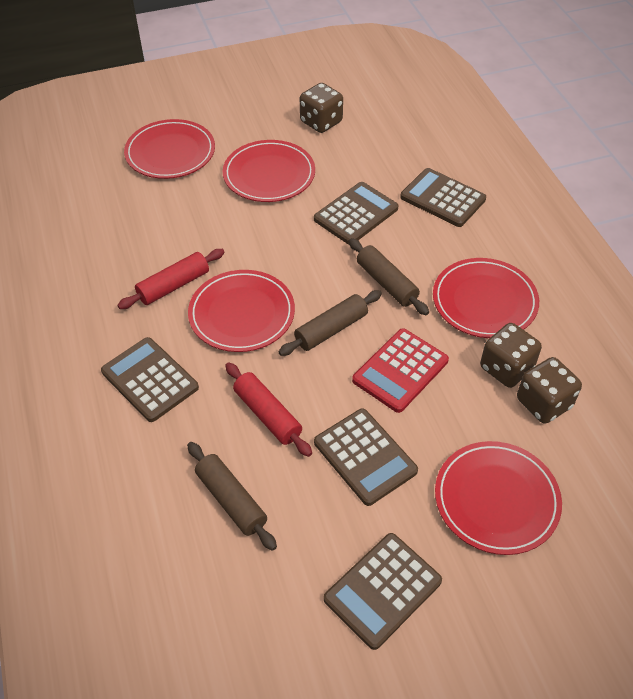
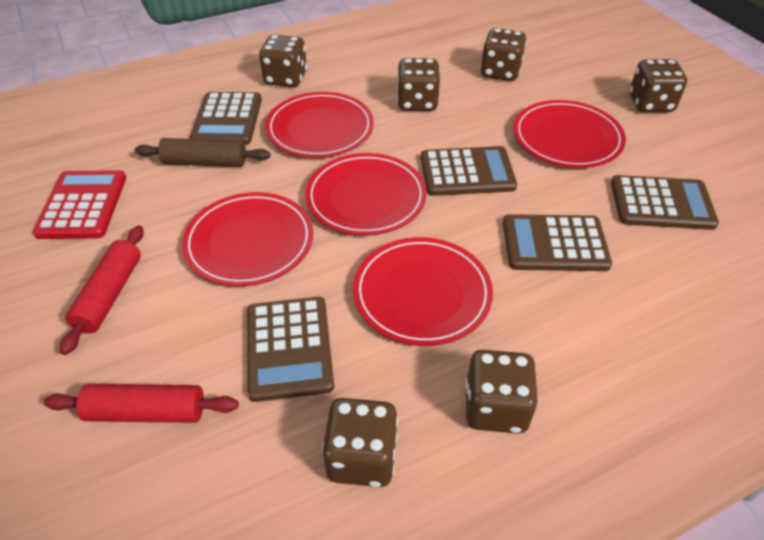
brown dice: 3 -> 6
brown rolling pin: 3 -> 1

